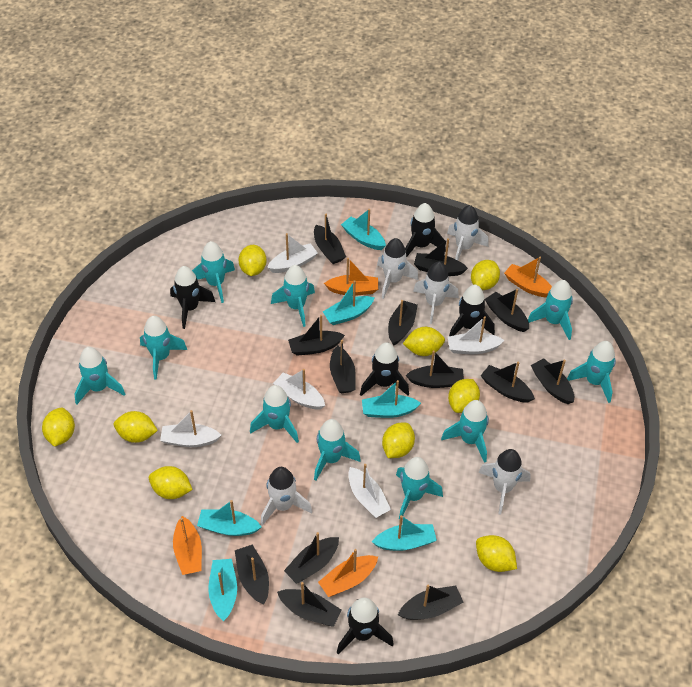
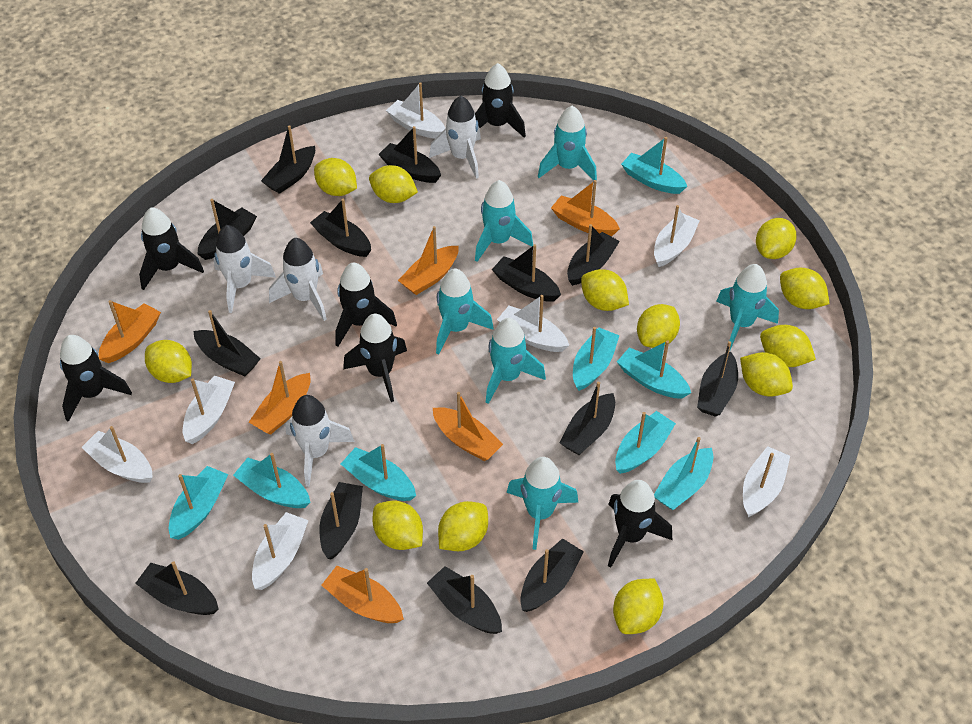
black rocket: 5 -> 6
orange boat: 4 -> 6
turquoise boat: 6 -> 8
turquoise rocket: 10 -> 6
white boat: 5 -> 7
white rocket: 5 -> 4
yellow lemon: 9 -> 12

